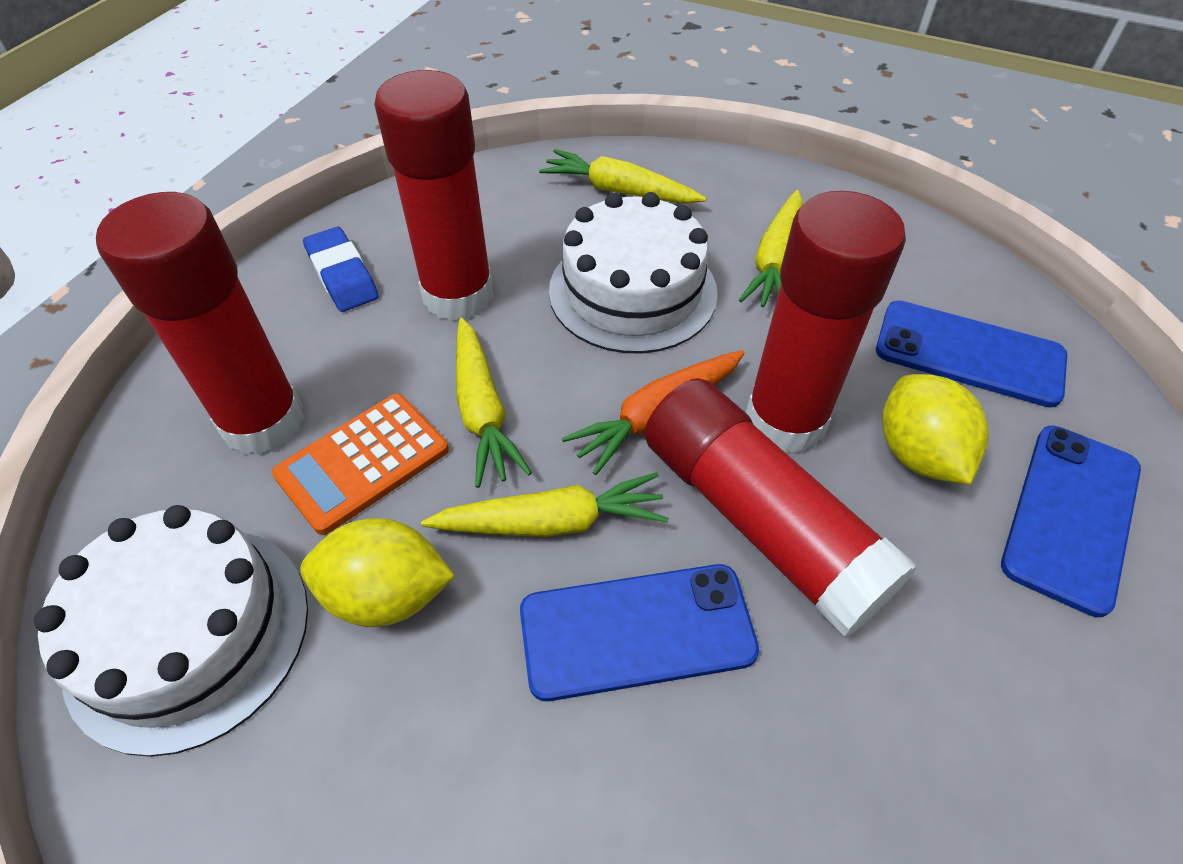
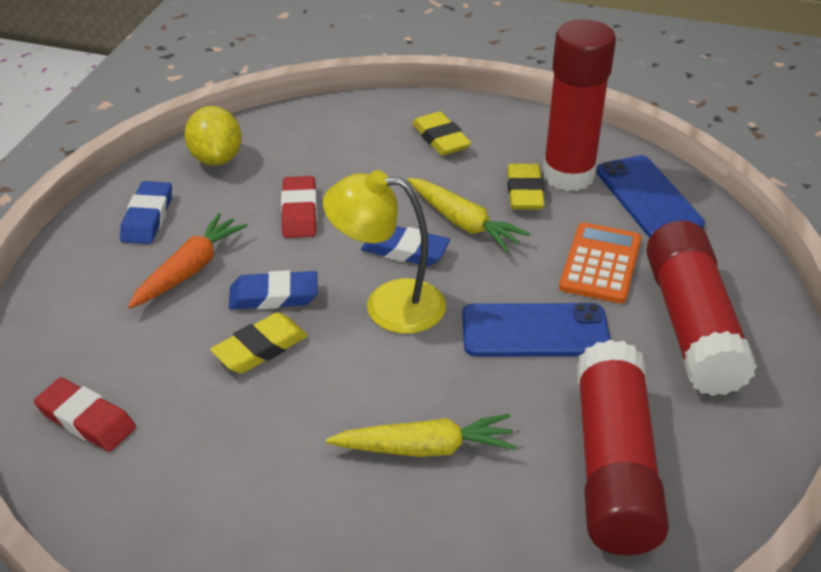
blue eraser: 1 -> 3
blue phone: 3 -> 2
red eraser: 0 -> 2
red glue stick: 4 -> 3
white cake: 2 -> 0
yellow carrot: 4 -> 2
yellow eraser: 0 -> 3
yellow lamp: 0 -> 1
yellow lemon: 2 -> 1

